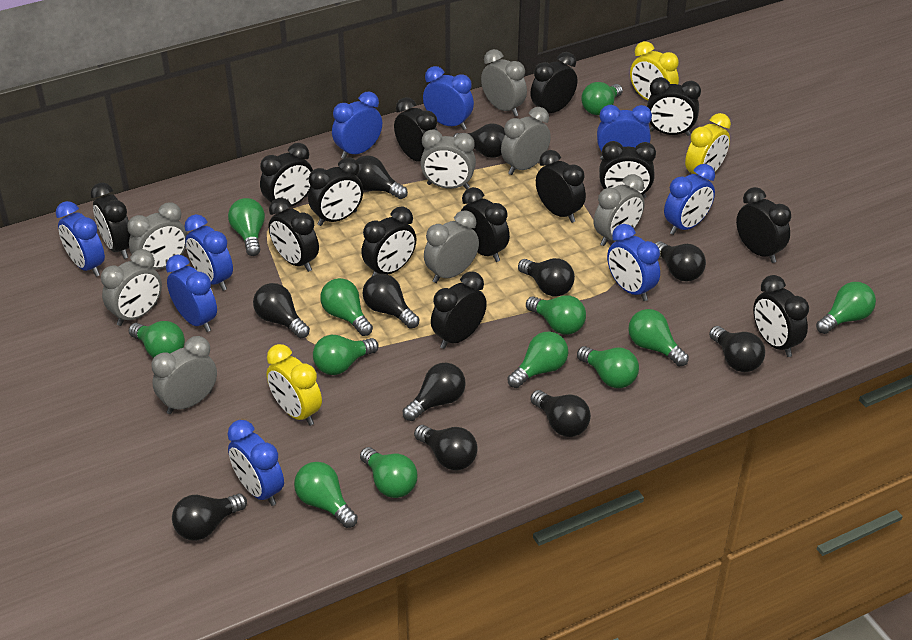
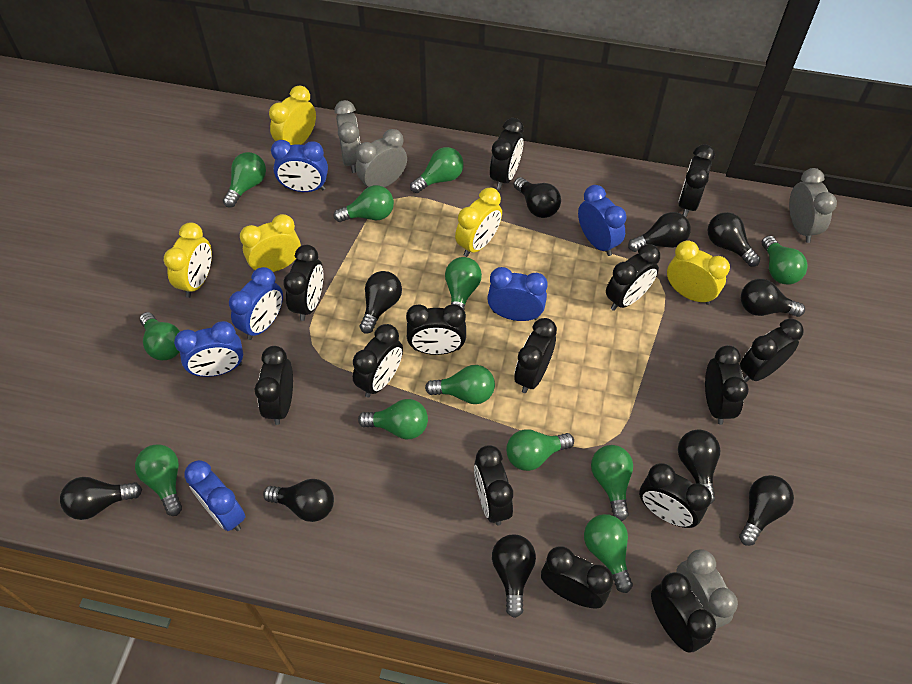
black light bulb: 11 -> 10
blue clock: 9 -> 6
grey clock: 8 -> 4
yellow clock: 3 -> 5

